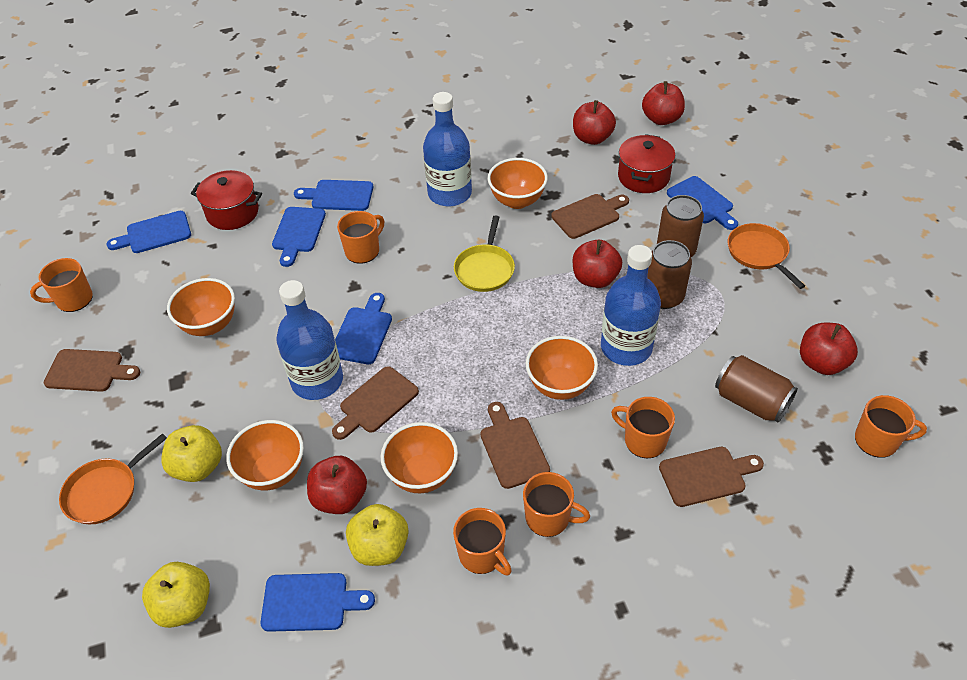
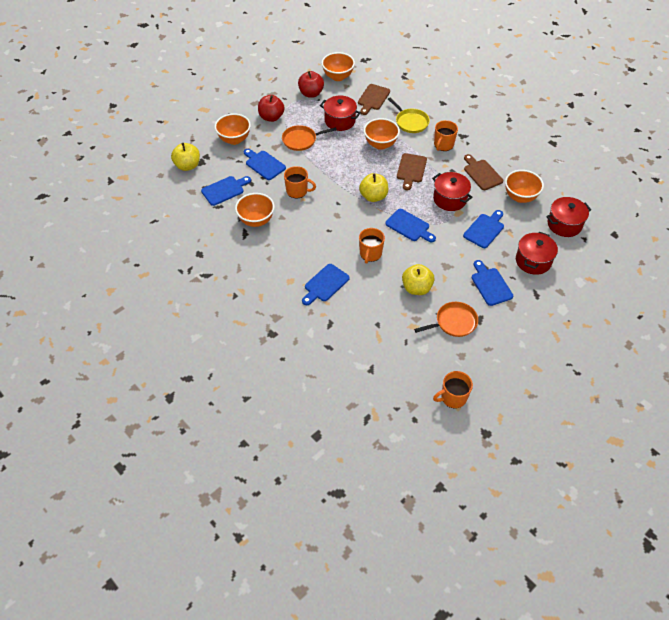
blue bottle: 3 -> 0
brown can: 3 -> 0
brown cutting board: 5 -> 3
orange mug: 6 -> 4
red apple: 5 -> 2
red pot: 2 -> 4

